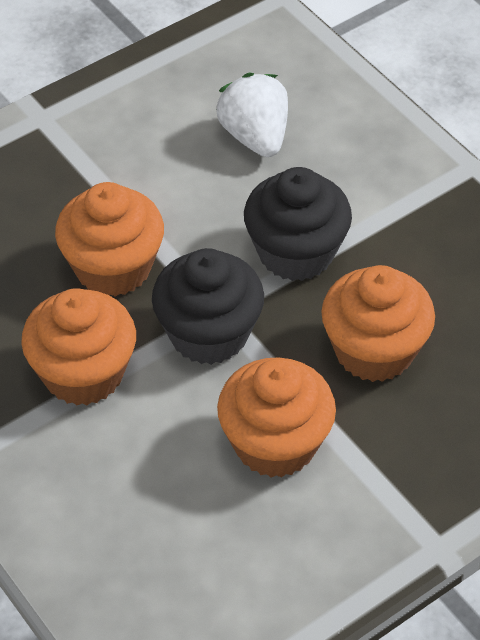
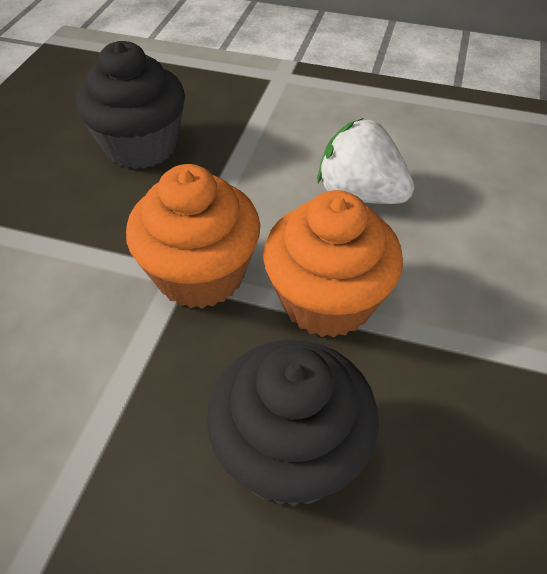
orange cupcake: 4 -> 2

